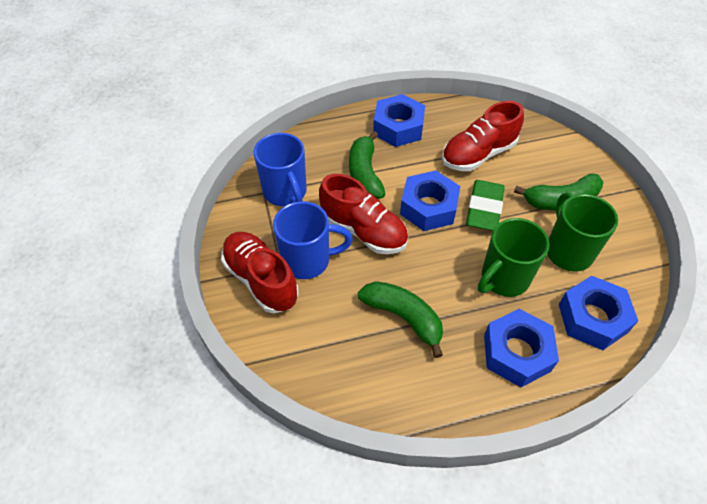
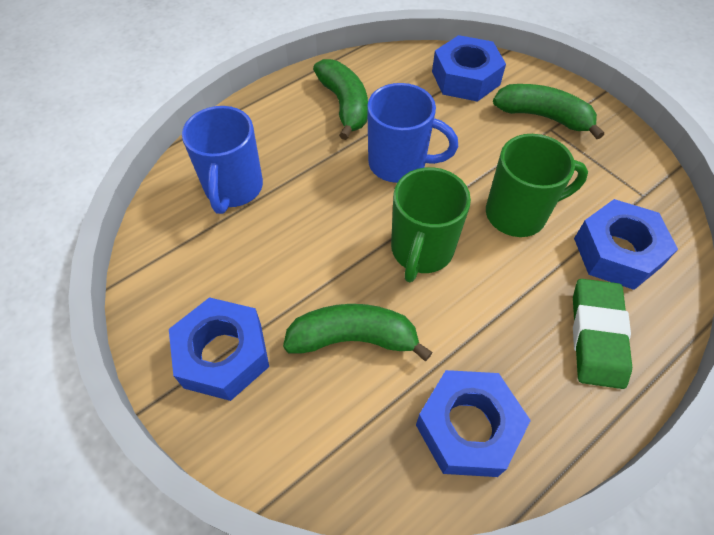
red shoe: 3 -> 0

